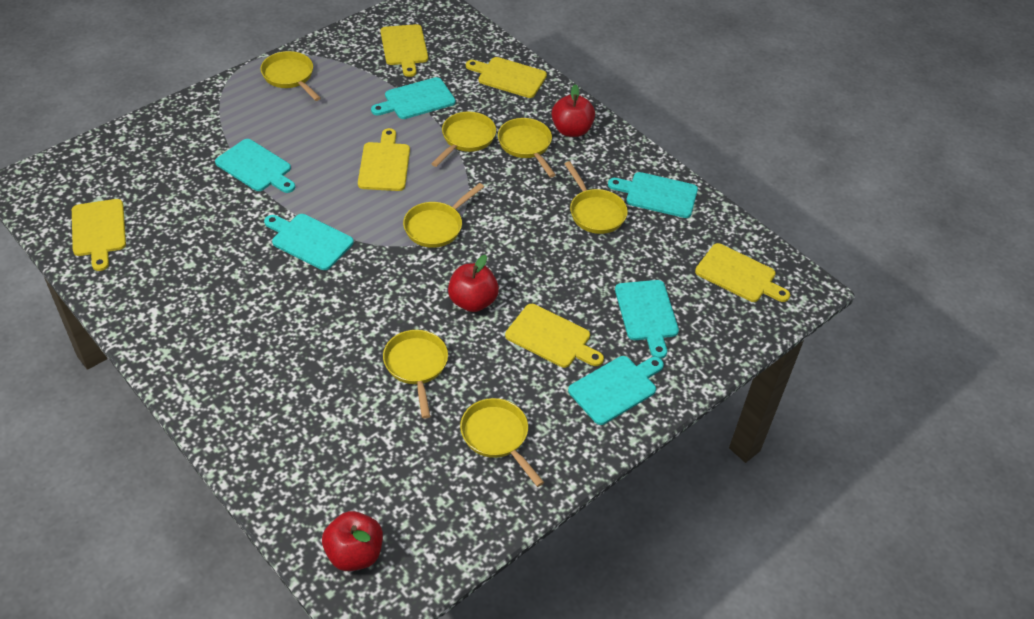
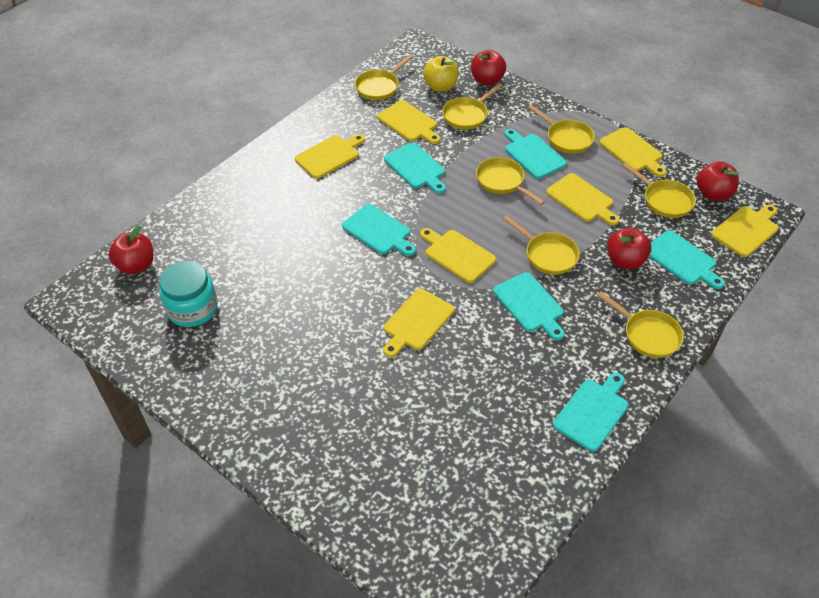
red apple: 3 -> 4
turquoise jar: 0 -> 1
yellow apple: 0 -> 1
yellow cutting board: 6 -> 7

